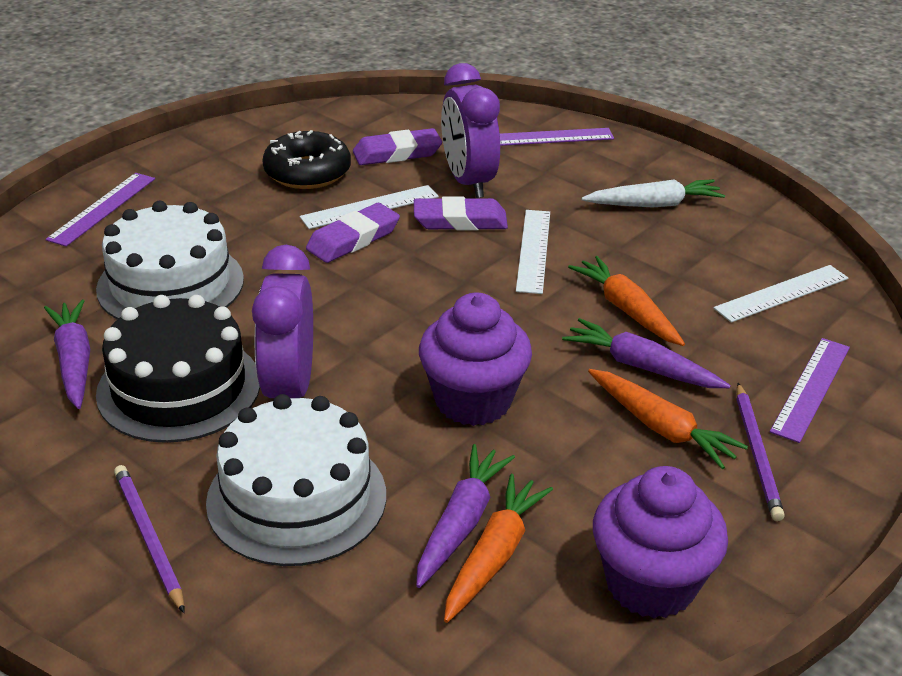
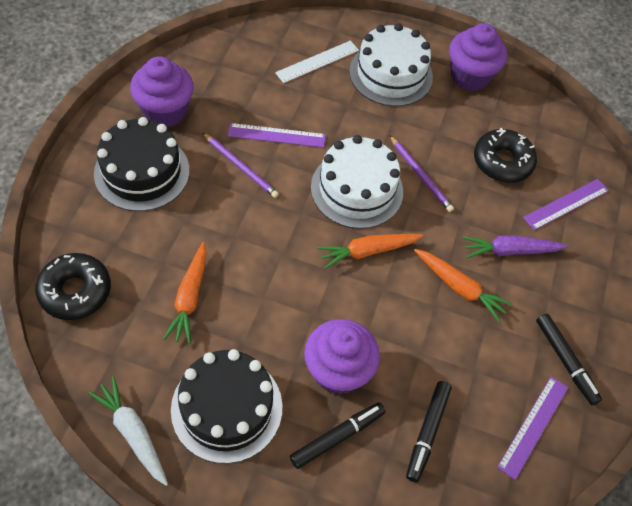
black cake: 1 -> 2
black donut: 1 -> 2
black marker: 0 -> 3
purple carrot: 3 -> 1
purple clock: 2 -> 0
purple cupcake: 2 -> 3
purple eraser: 3 -> 0
white ruler: 3 -> 1

